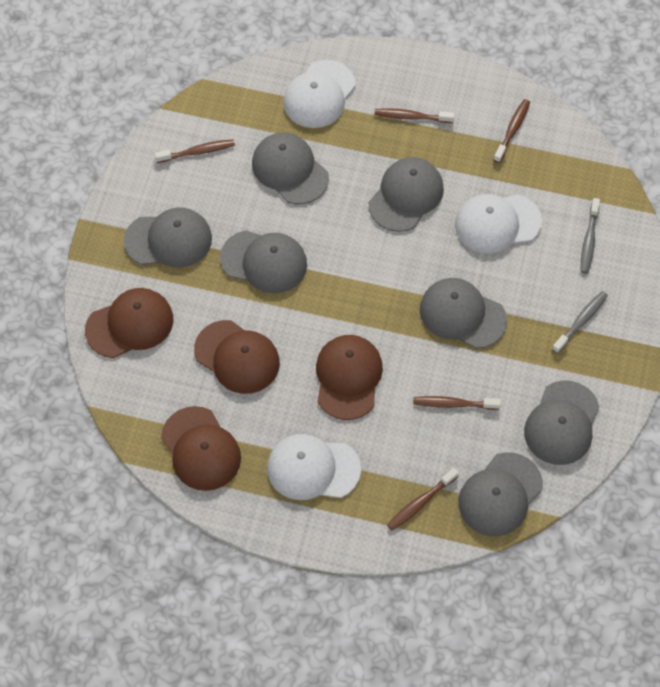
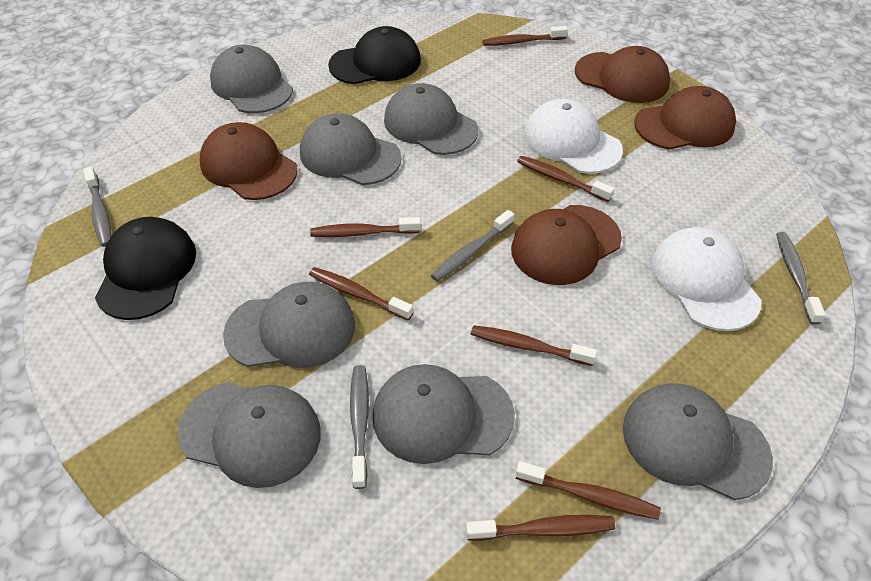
black cap: 0 -> 2
brown toothbrush: 5 -> 7
grey toothbrush: 2 -> 4
white cap: 3 -> 2

